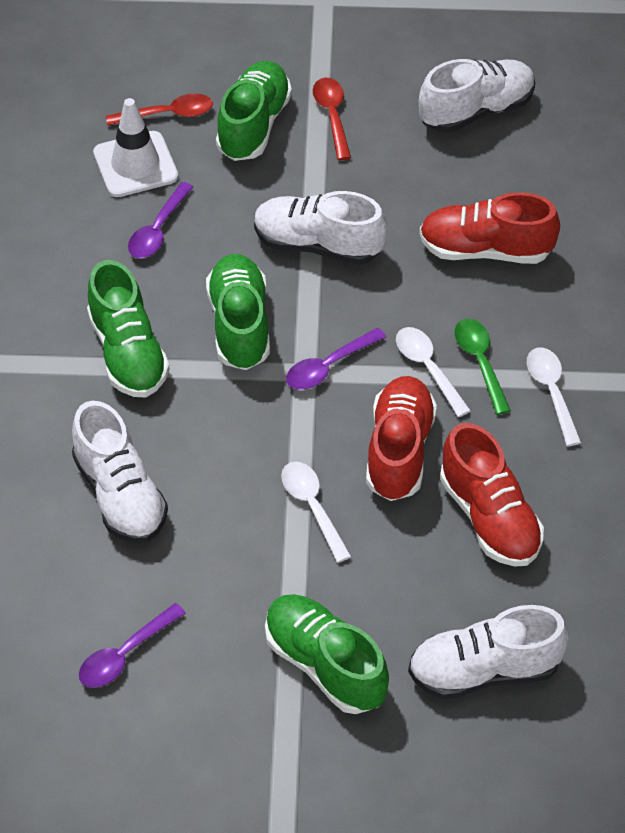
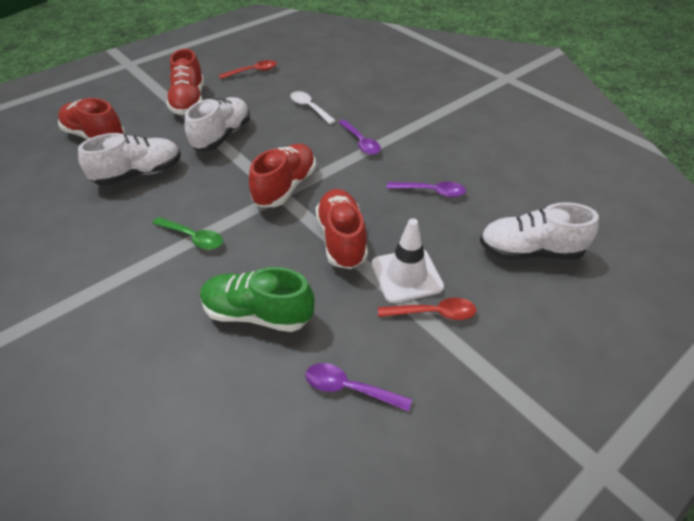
green shoe: 4 -> 1
red shoe: 3 -> 4
white shoe: 4 -> 3
white spoon: 3 -> 1

